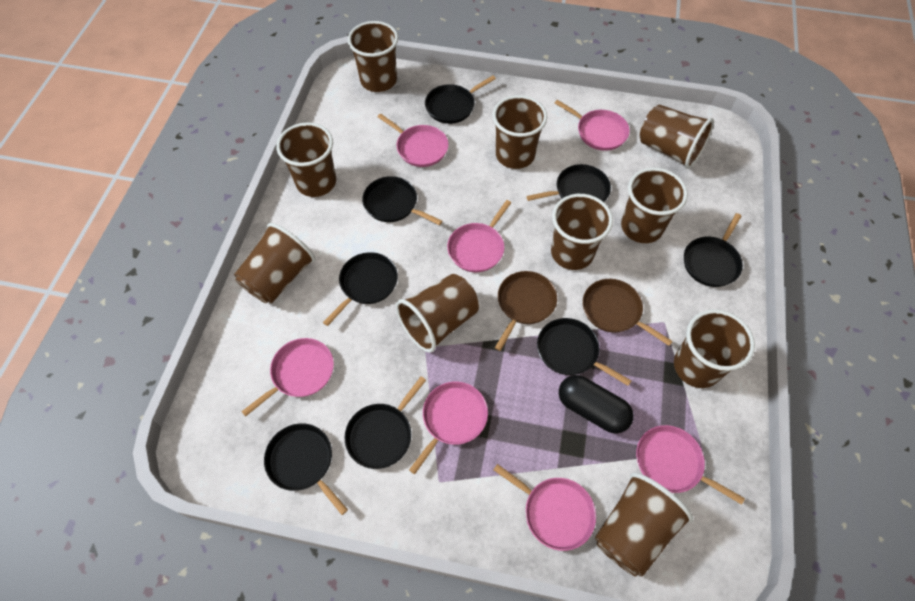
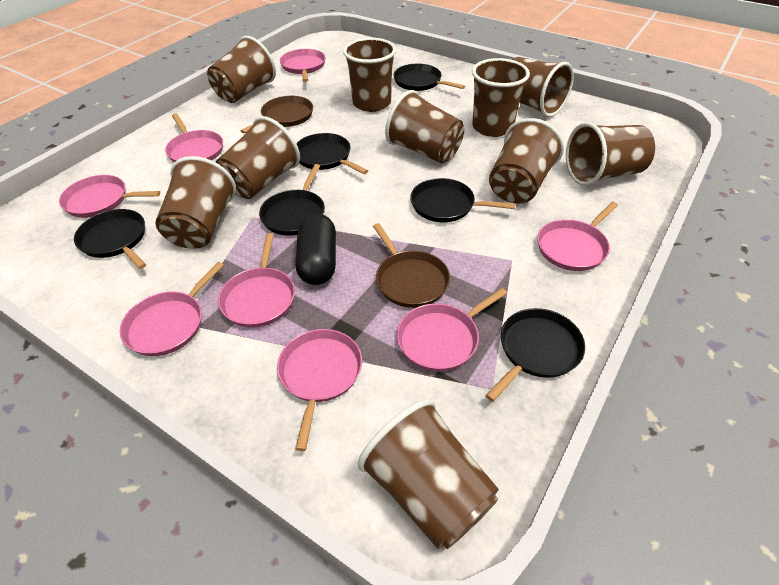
black pan: 8 -> 6
pink pan: 7 -> 8

